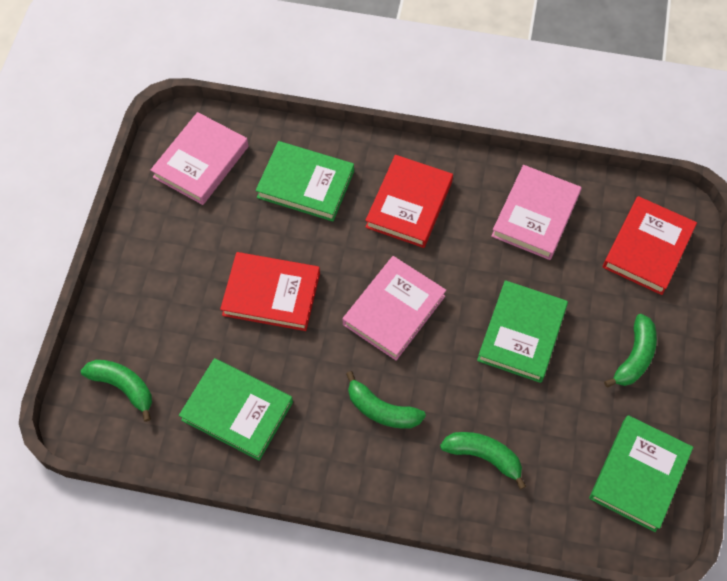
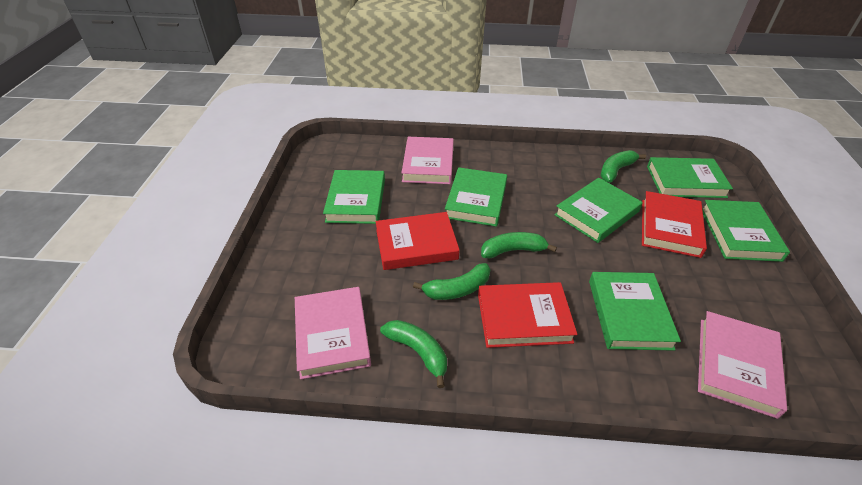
green book: 4 -> 6

